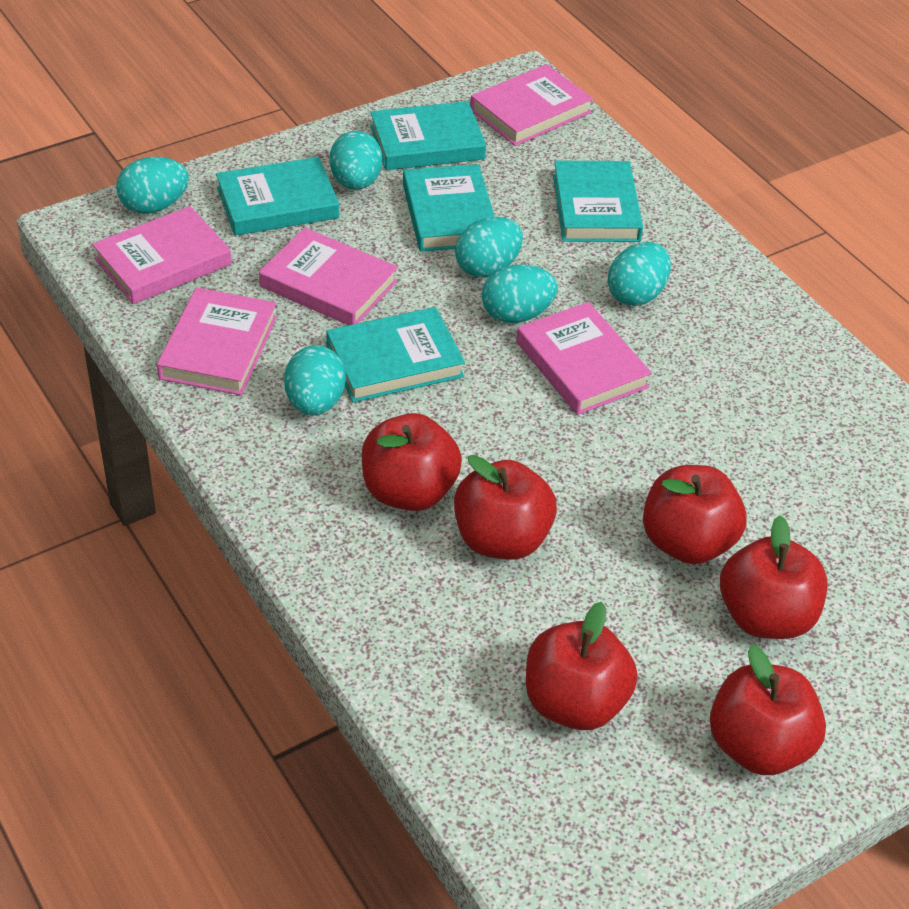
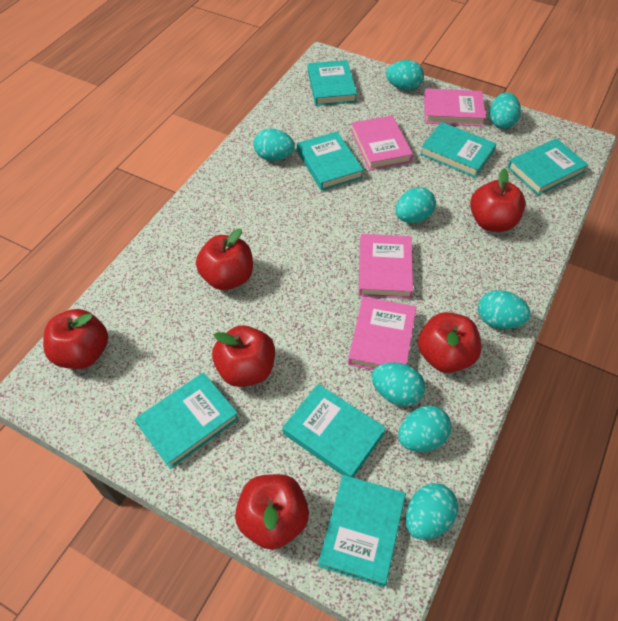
pink book: 5 -> 4
turquoise book: 5 -> 7
turquoise egg: 6 -> 8

